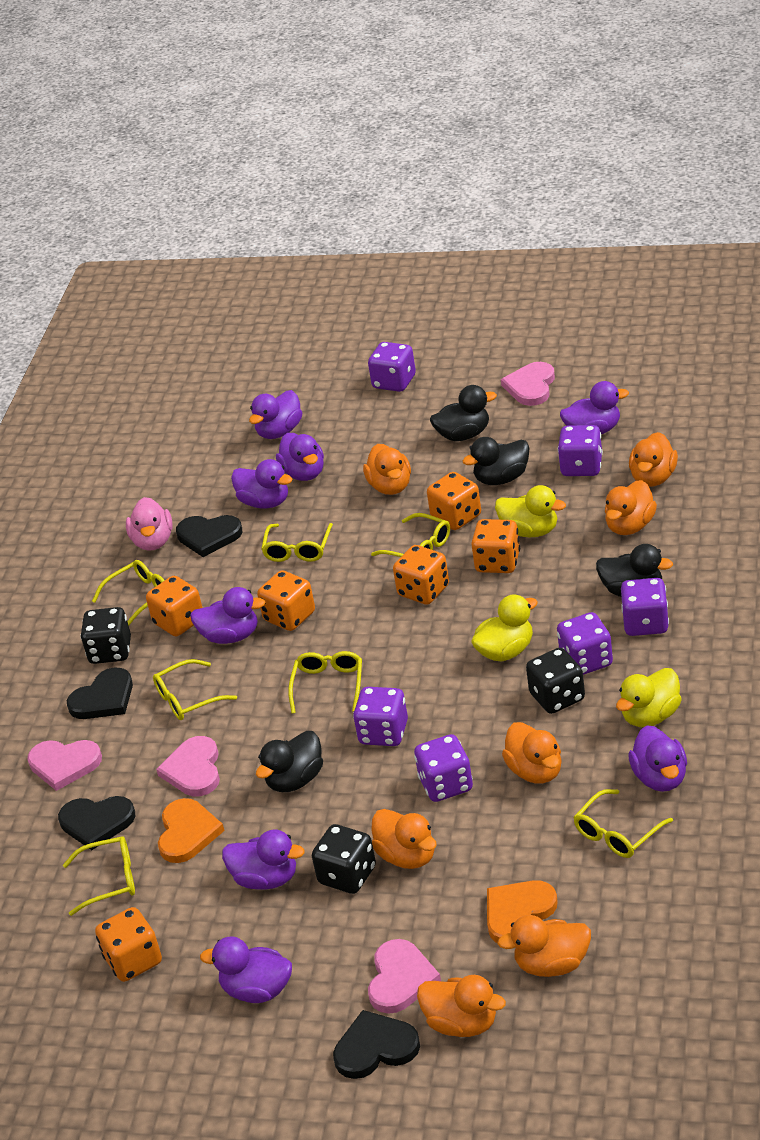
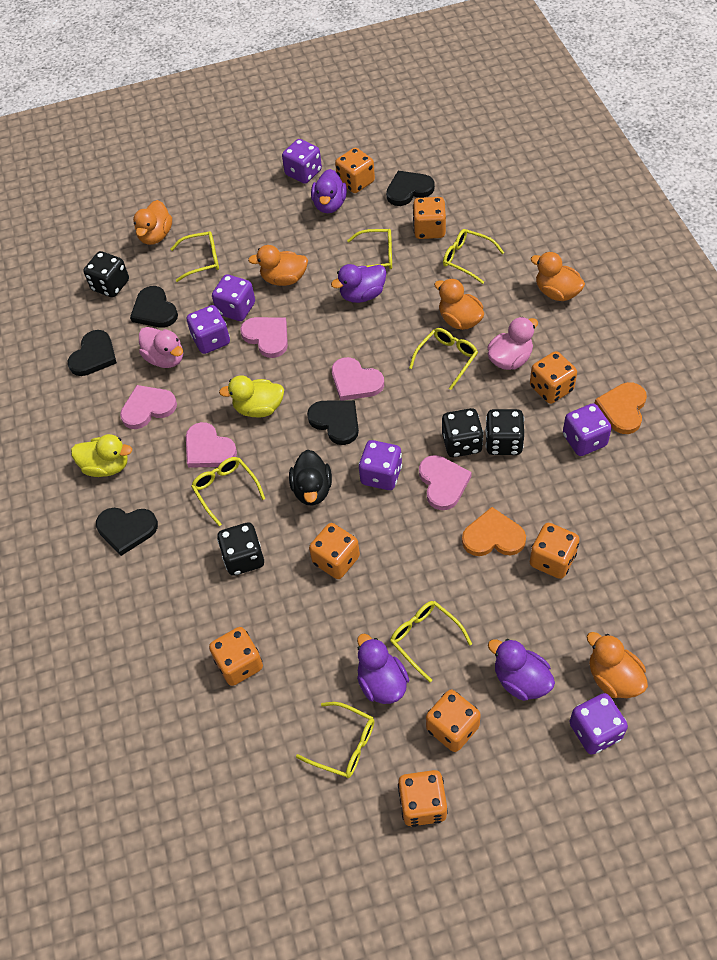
black dice: 3 -> 4
black duck: 4 -> 1
black heart: 4 -> 5
orange dice: 6 -> 8
orange duck: 7 -> 5
pink duck: 1 -> 2
pink heart: 4 -> 5
purple duck: 8 -> 4
yellow duck: 3 -> 2

